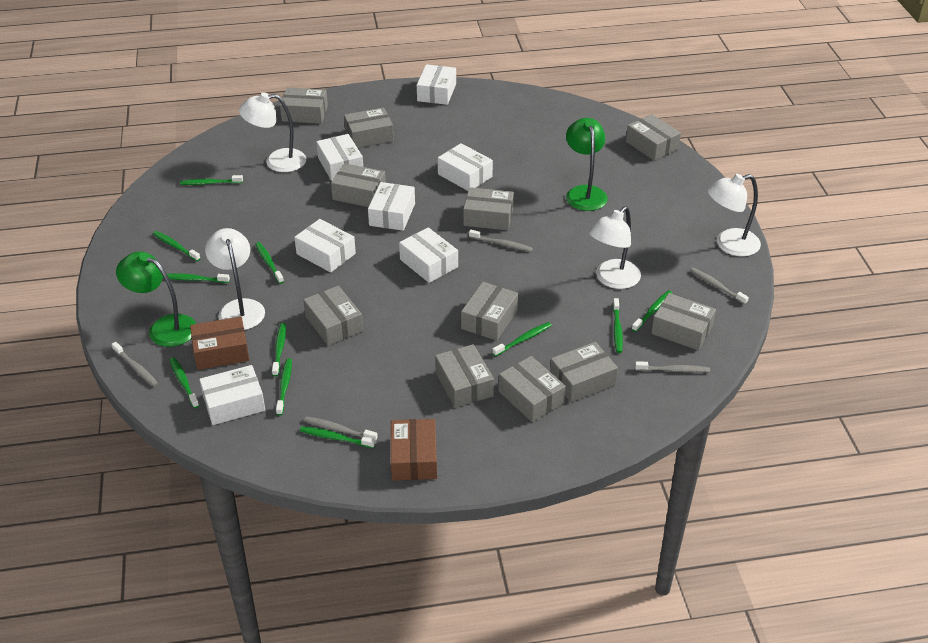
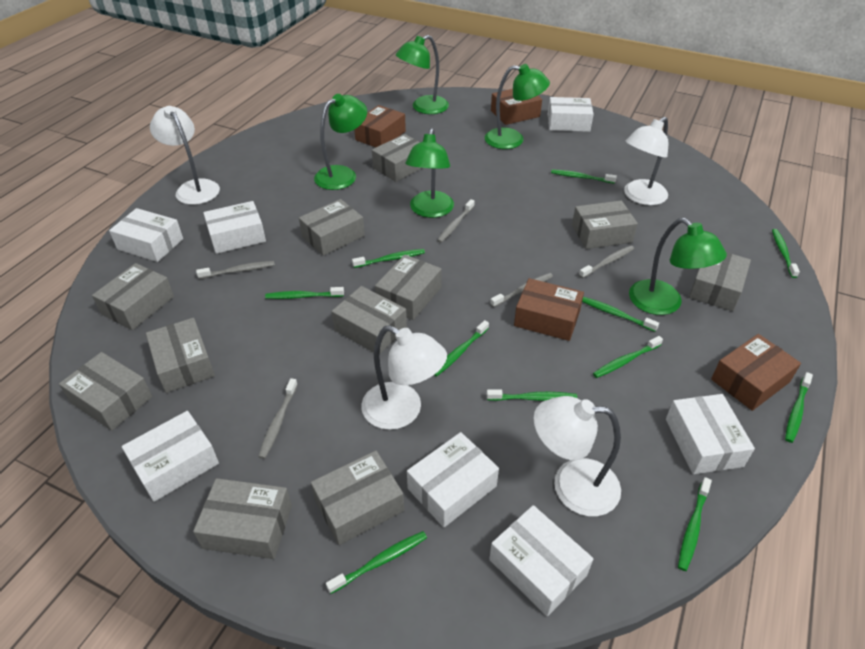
brown box: 2 -> 4
green lamp: 2 -> 5

